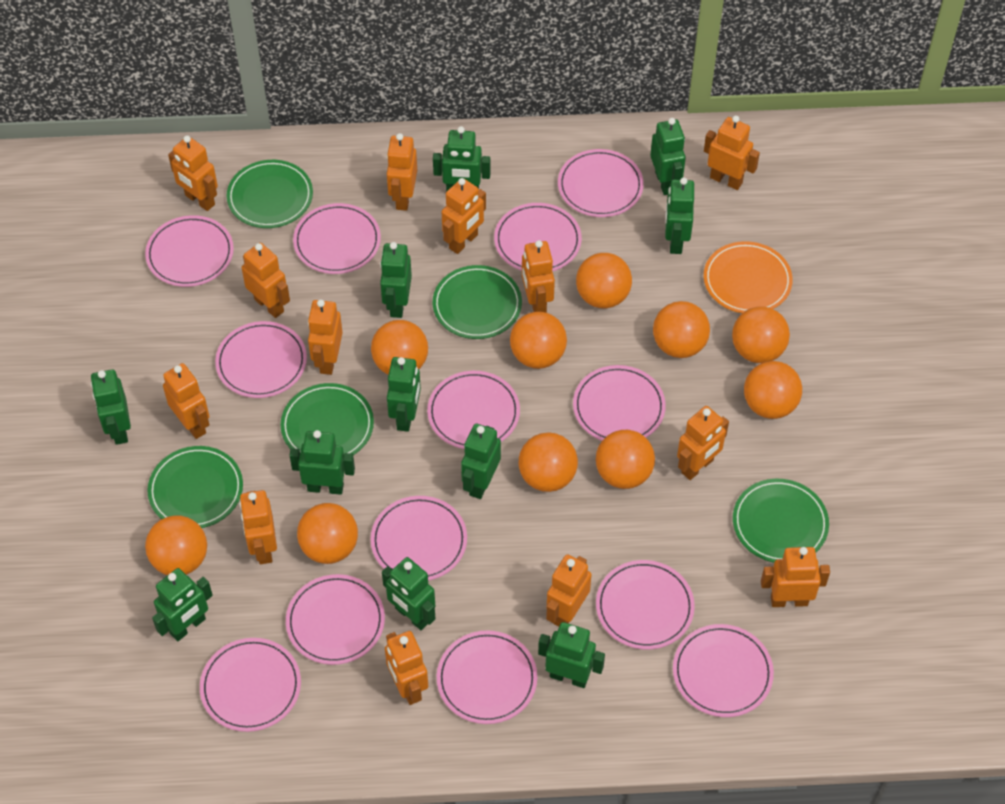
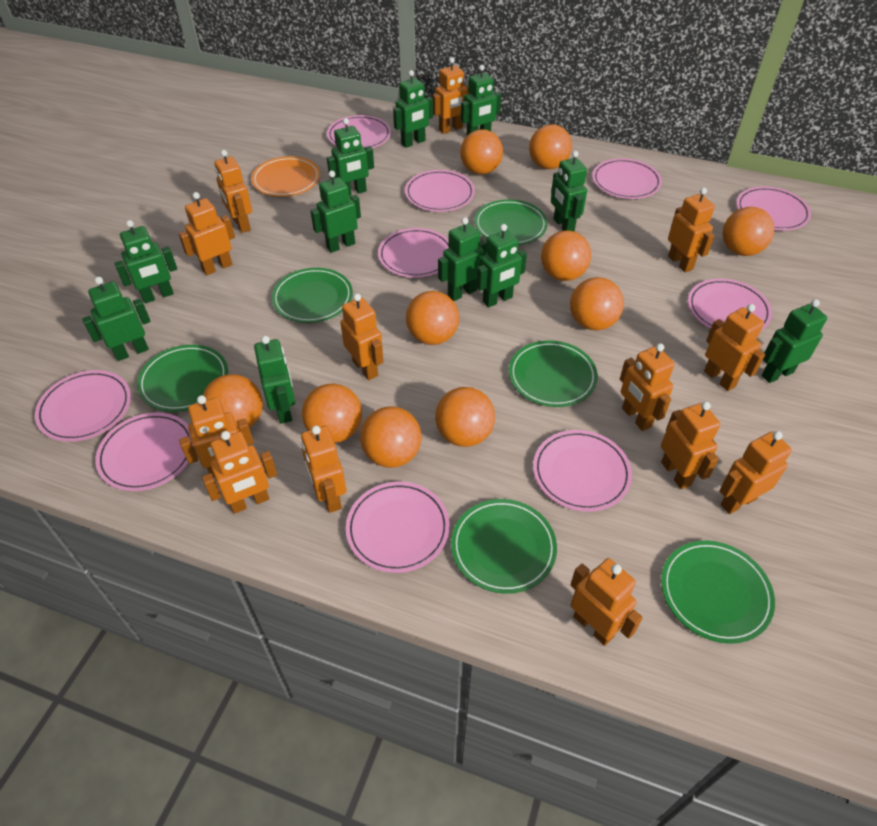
green plate: 5 -> 6
pink plate: 13 -> 10

